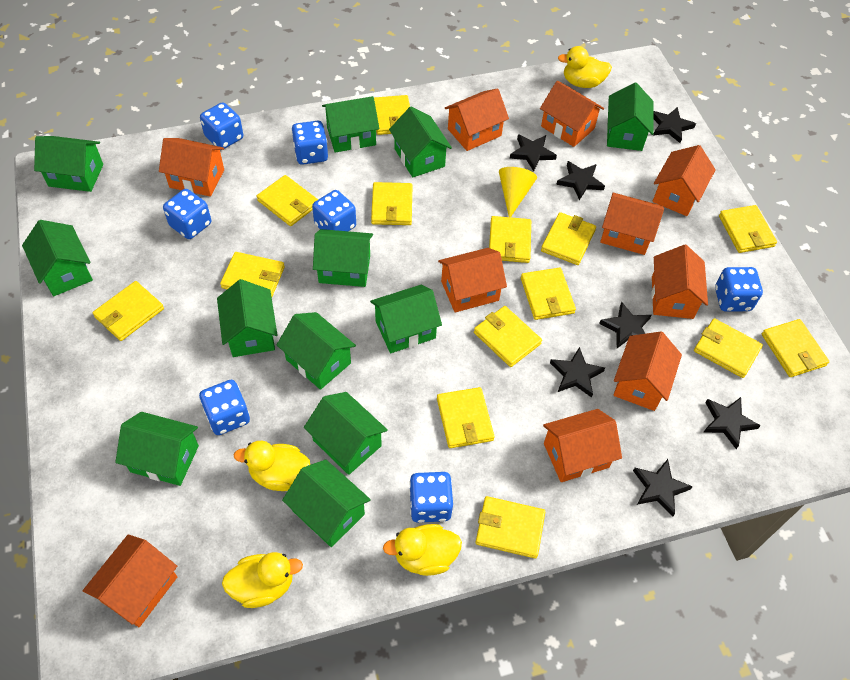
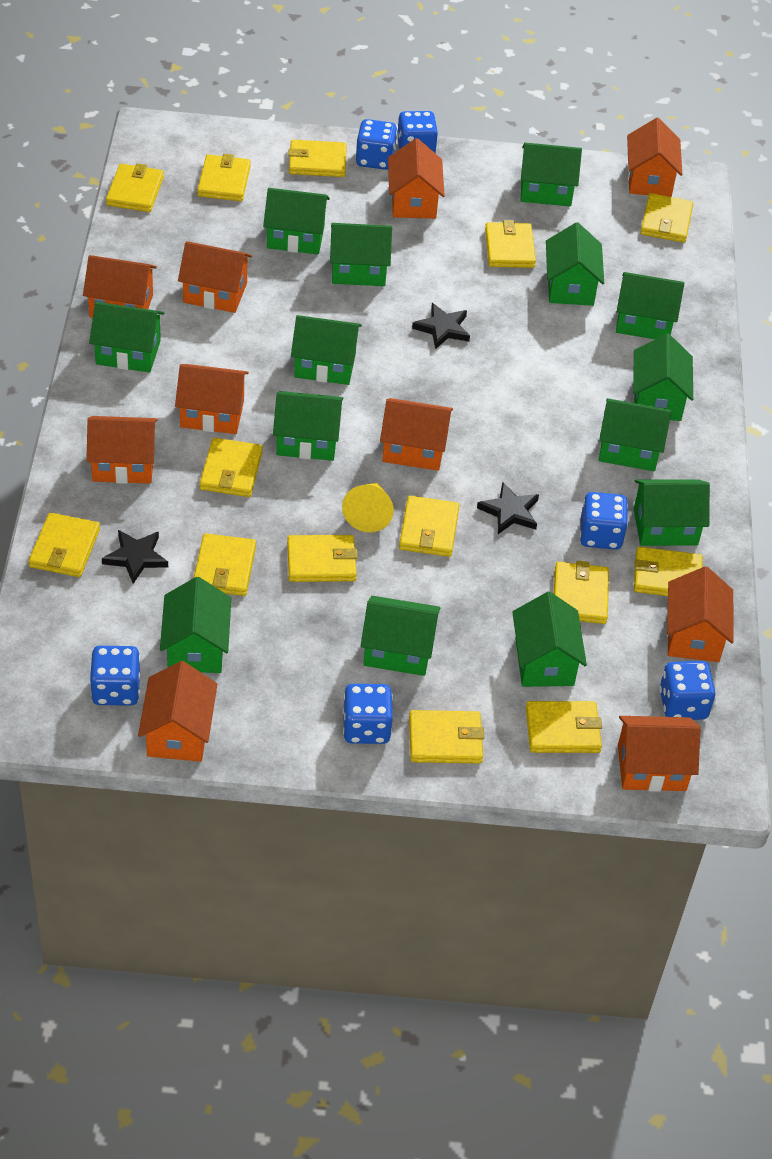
black star: 7 -> 3
blue dice: 7 -> 6
green house: 12 -> 14
yellow duck: 4 -> 0

